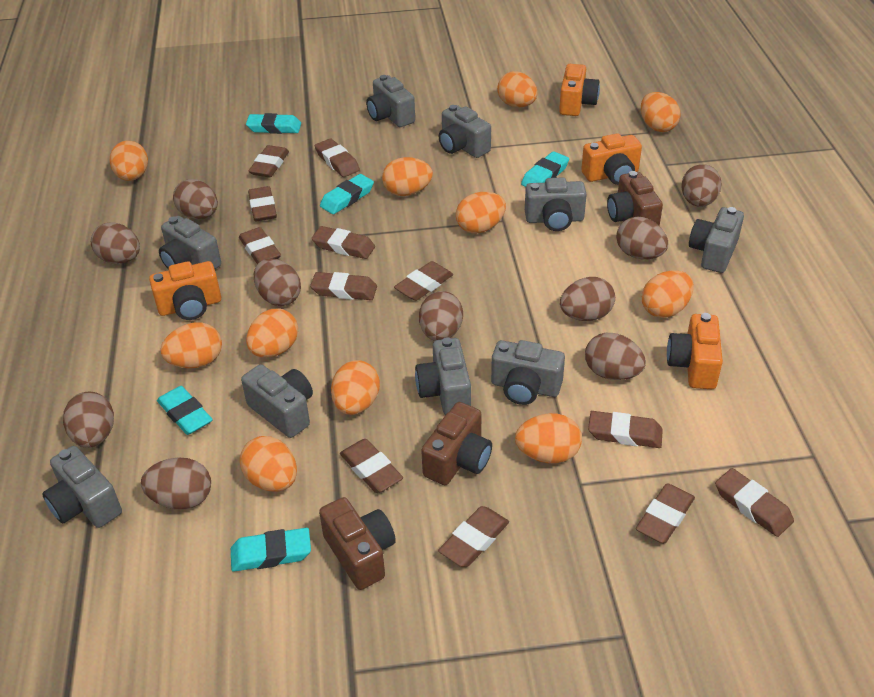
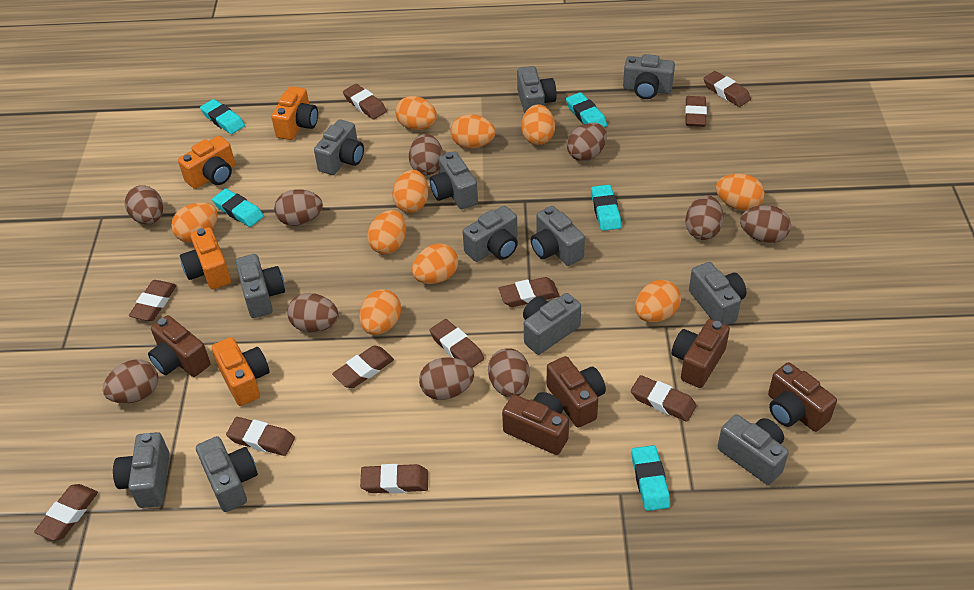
brown camera: 3 -> 5
brown eraser: 12 -> 11
grey camera: 9 -> 12
orange egg: 11 -> 10

